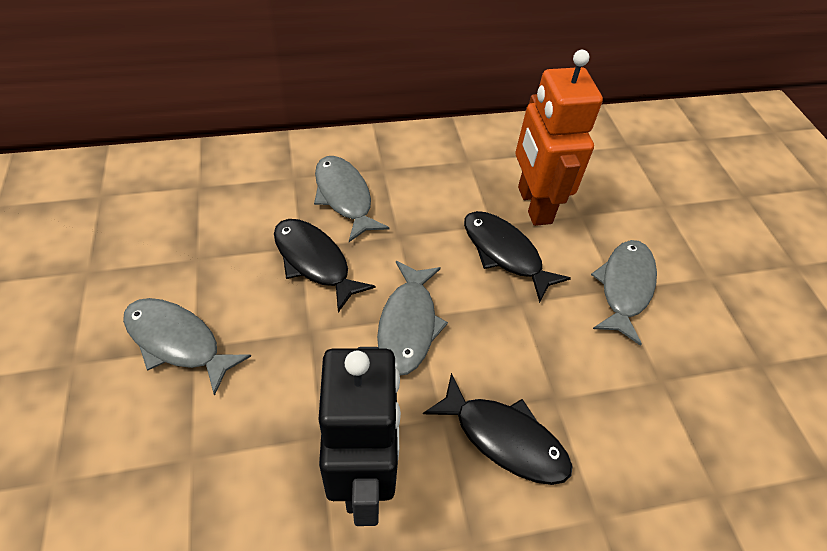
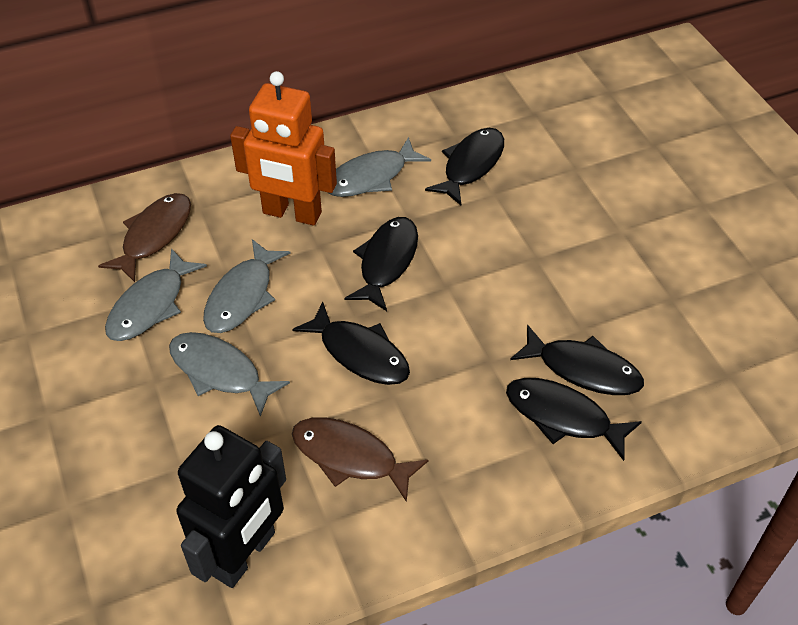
black fish: 3 -> 5
brown fish: 0 -> 2

